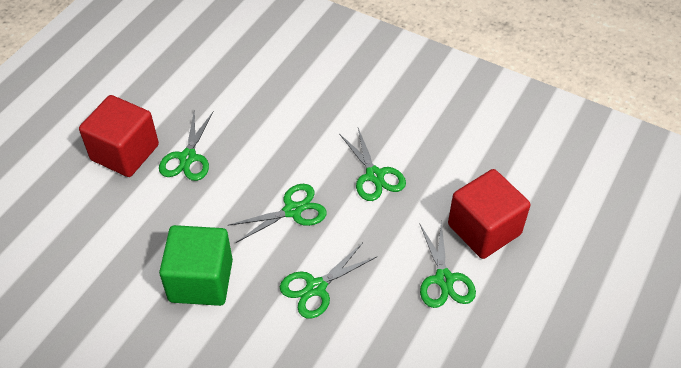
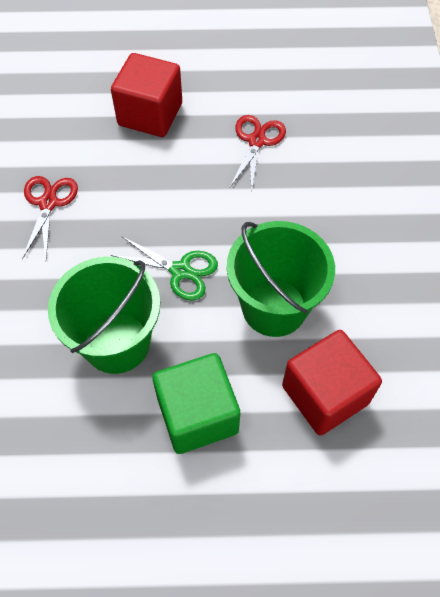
green bucket: 0 -> 2
green scissors: 5 -> 1
red scissors: 0 -> 2

